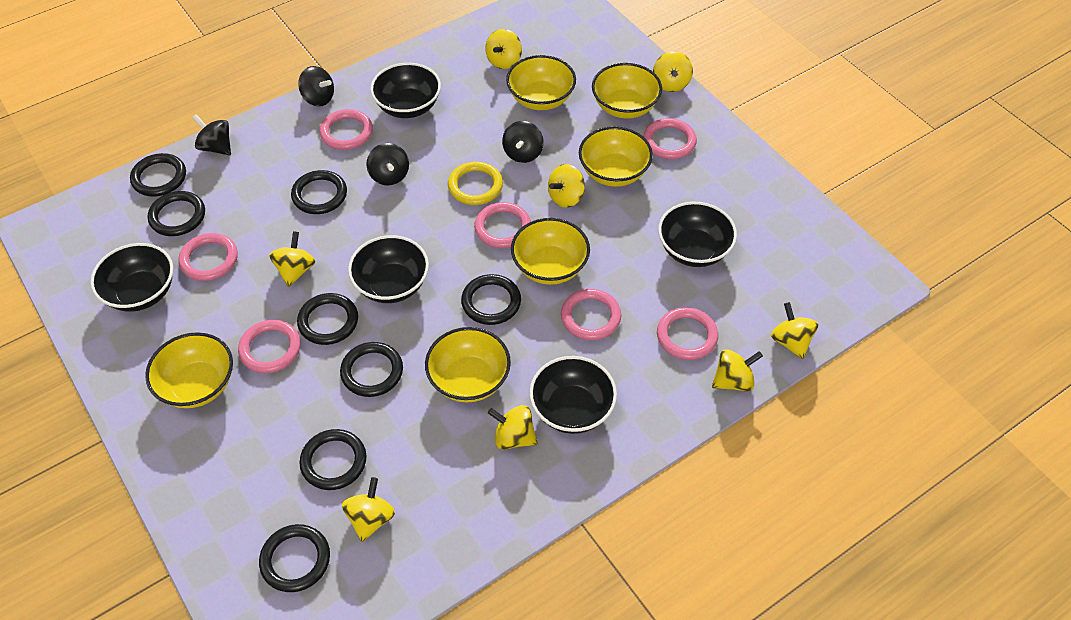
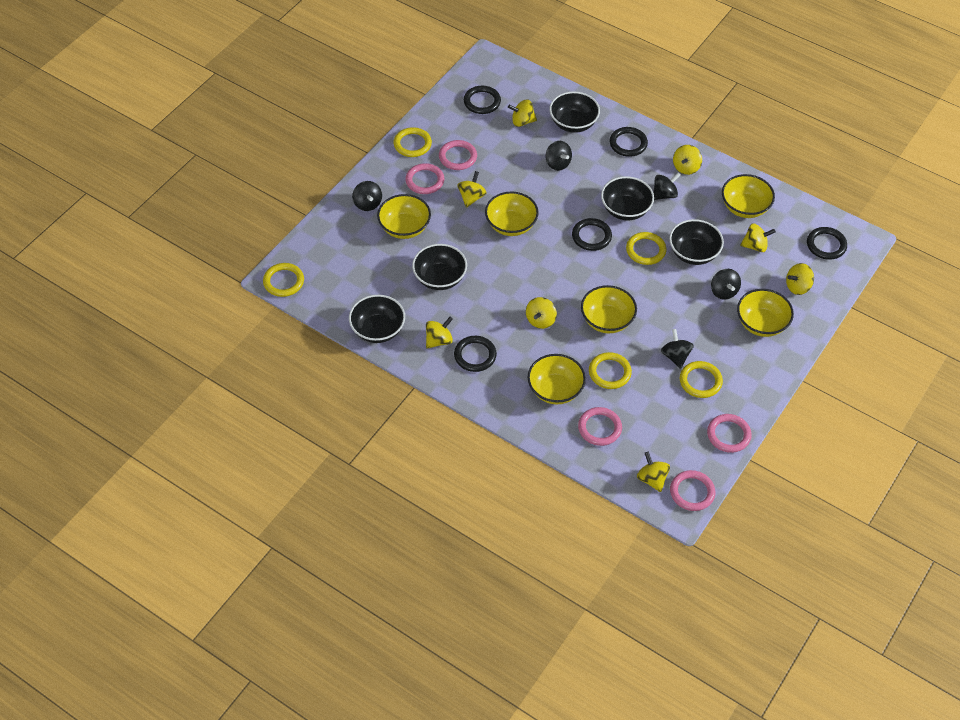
black ring: 8 -> 5
black spinning top: 4 -> 5
pink ring: 7 -> 5
yellow ring: 1 -> 5

